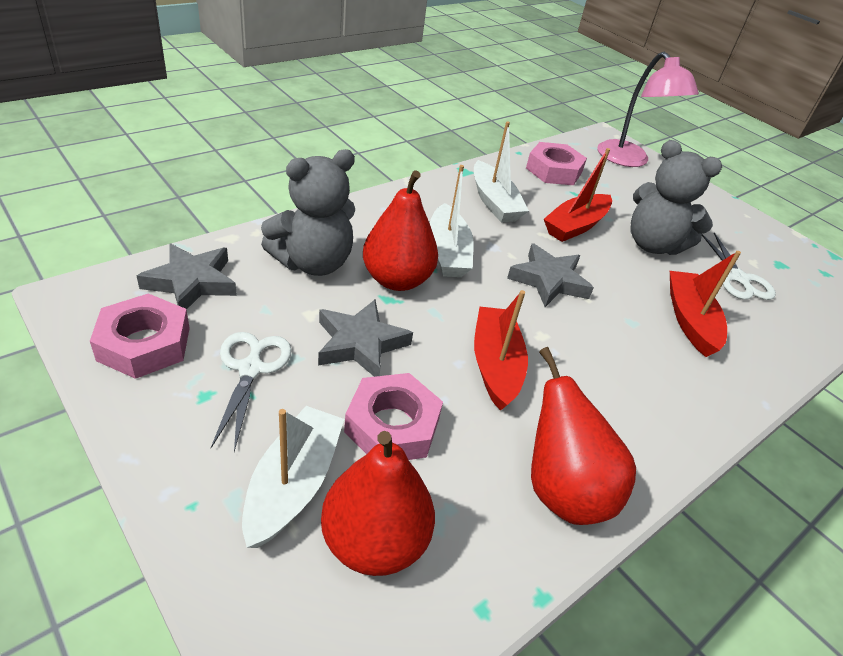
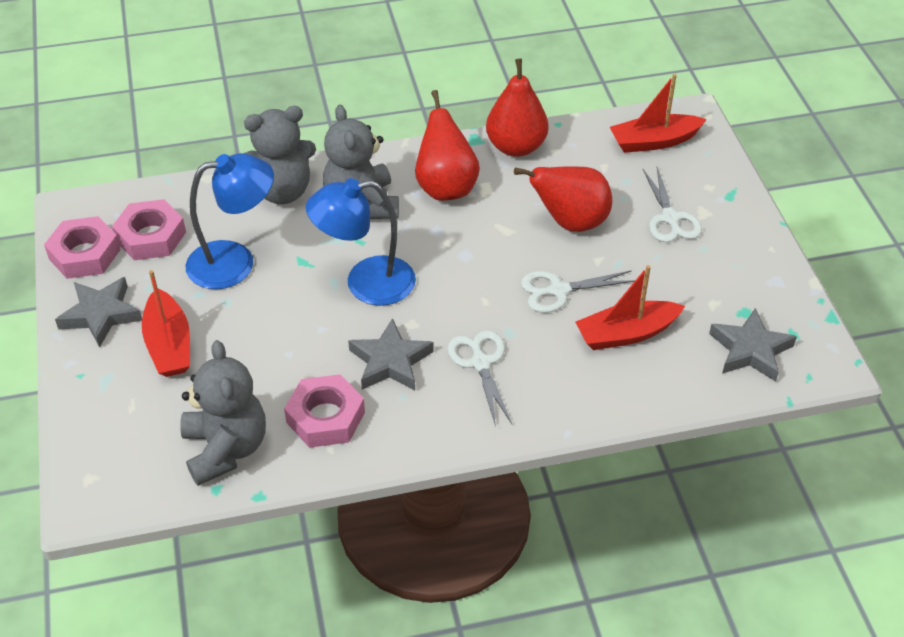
blue lamp: 0 -> 2
grey teddy bear: 2 -> 3
pink lamp: 1 -> 0
white boat: 3 -> 0
white scissors: 2 -> 3

